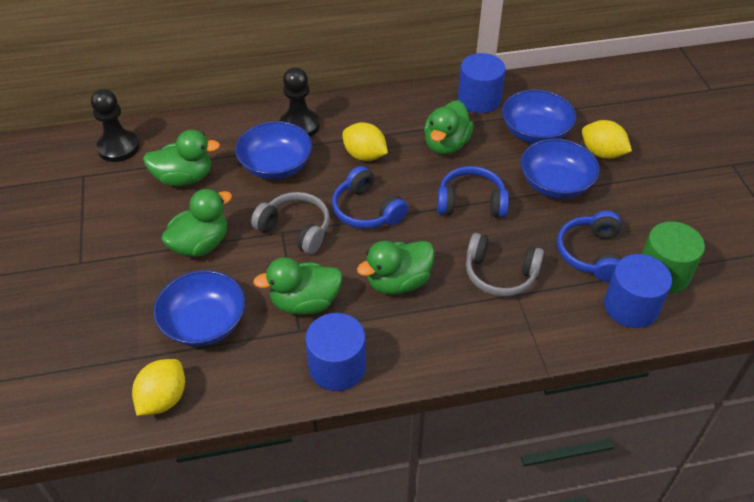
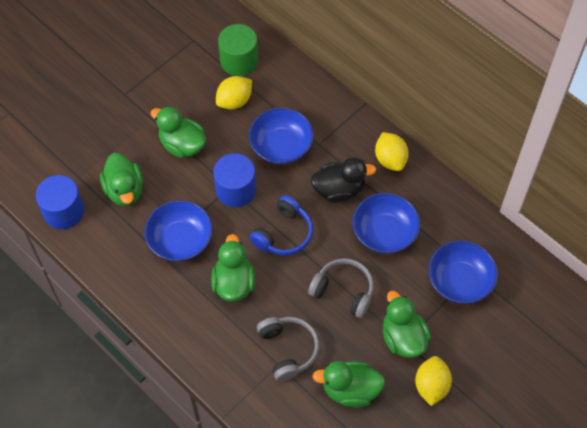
black duck: 0 -> 1
black pawn: 2 -> 0
blue cylinder: 3 -> 2
blue headphones: 3 -> 1

